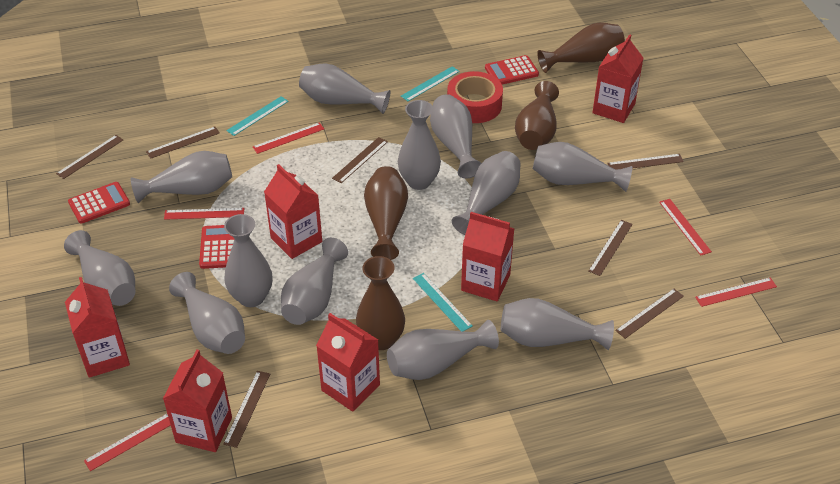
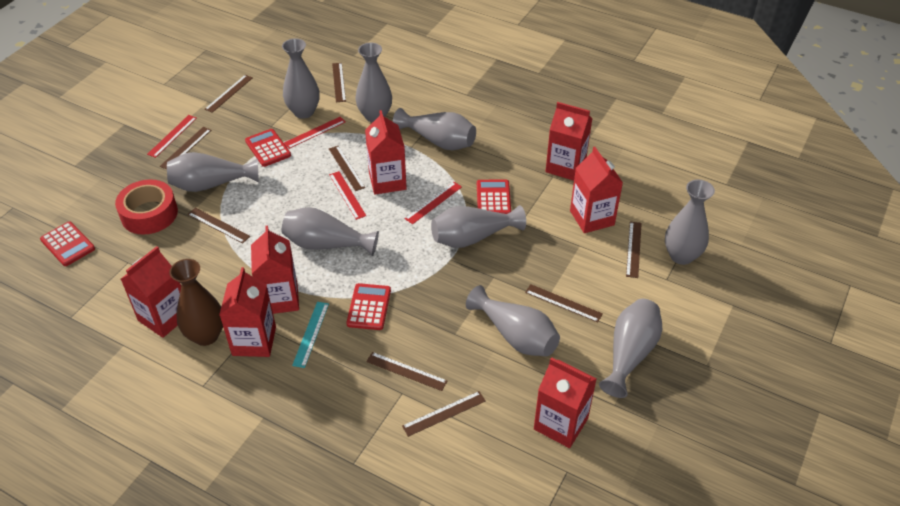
brown ruler: 7 -> 9
brown vase: 4 -> 1
grey vase: 12 -> 9
red calculator: 3 -> 4
red carton: 6 -> 7
red ruler: 5 -> 4
turquoise ruler: 3 -> 1

